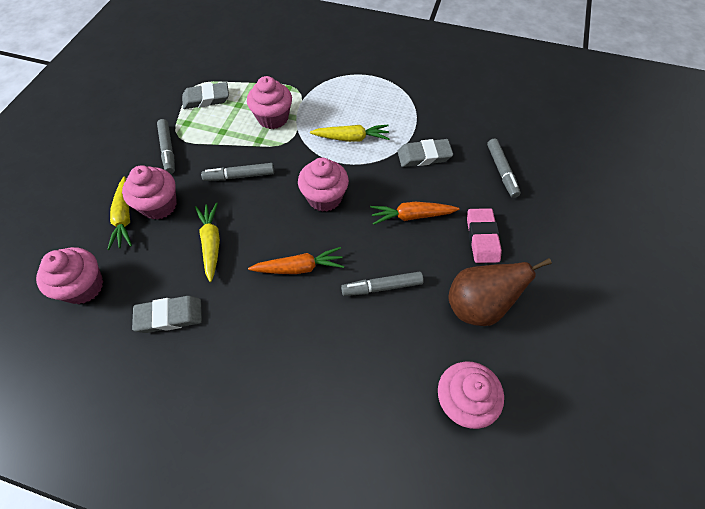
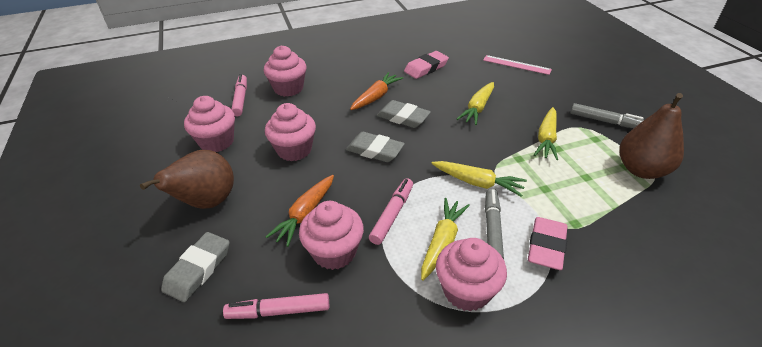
brown pear: 1 -> 2
grey marker: 4 -> 2
pink eraser: 1 -> 2
pink marker: 0 -> 3
pink ruler: 0 -> 1
yellow carrot: 3 -> 4

